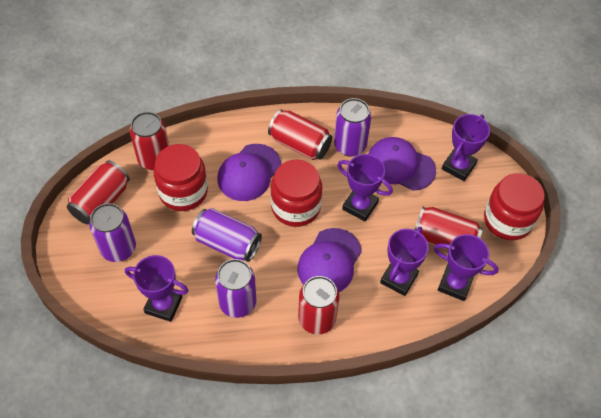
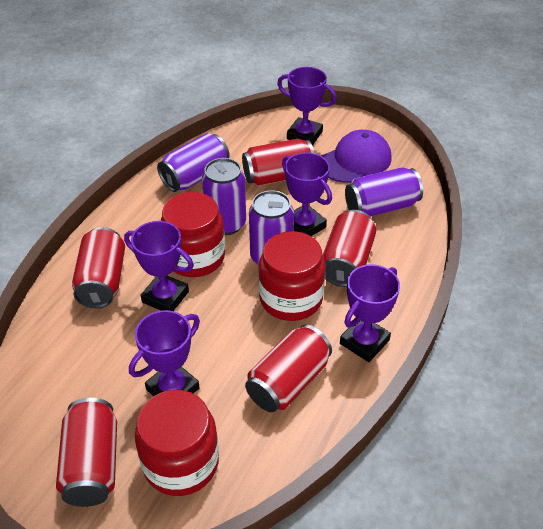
purple cap: 3 -> 1

